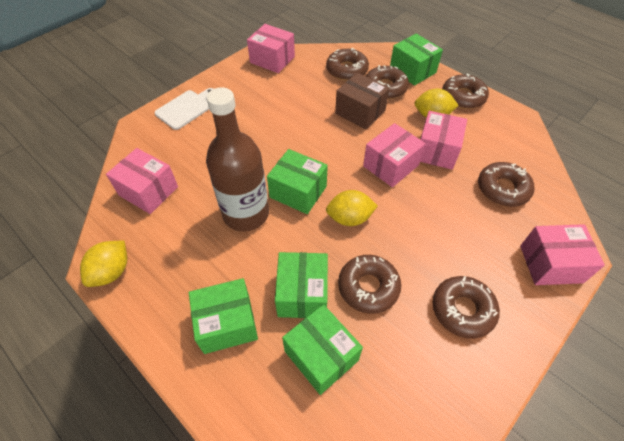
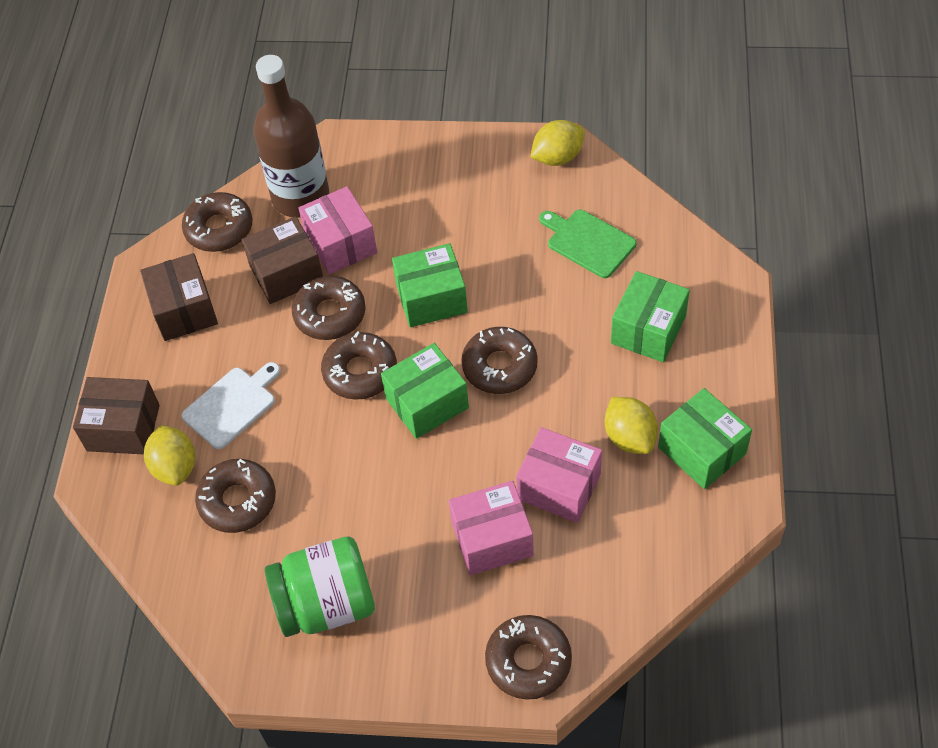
brown box: 1 -> 3
green box: 5 -> 4
green cutting board: 0 -> 1
green jar: 0 -> 1
pink box: 5 -> 3

